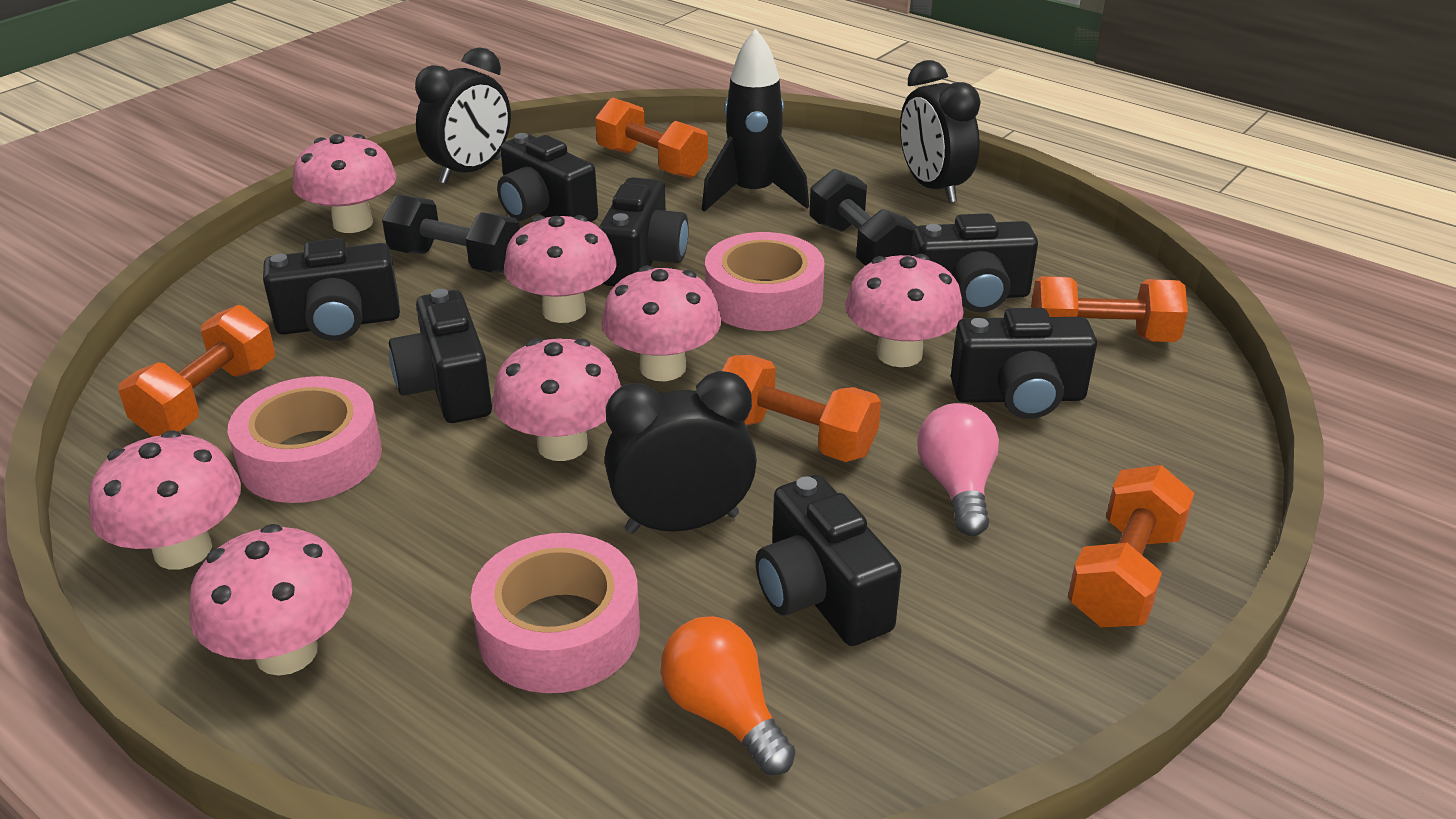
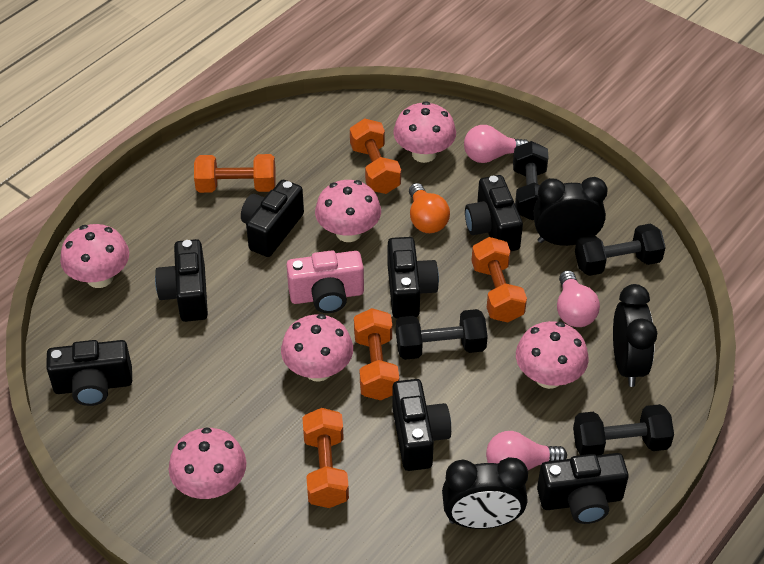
black dumbbell: 2 -> 4
black rocket: 1 -> 0
pink camera: 0 -> 1
pink light bulb: 1 -> 3
pink mushroom: 7 -> 6
pink tape: 3 -> 0

